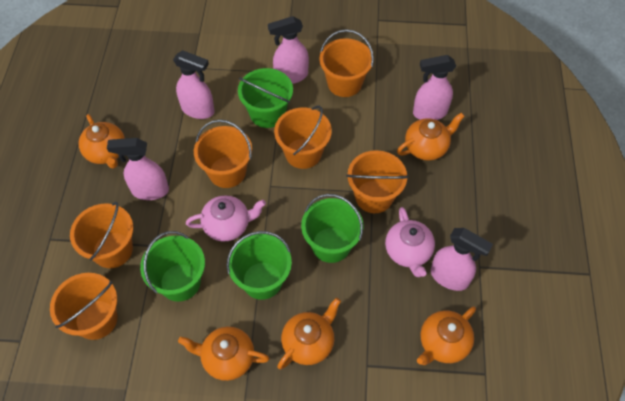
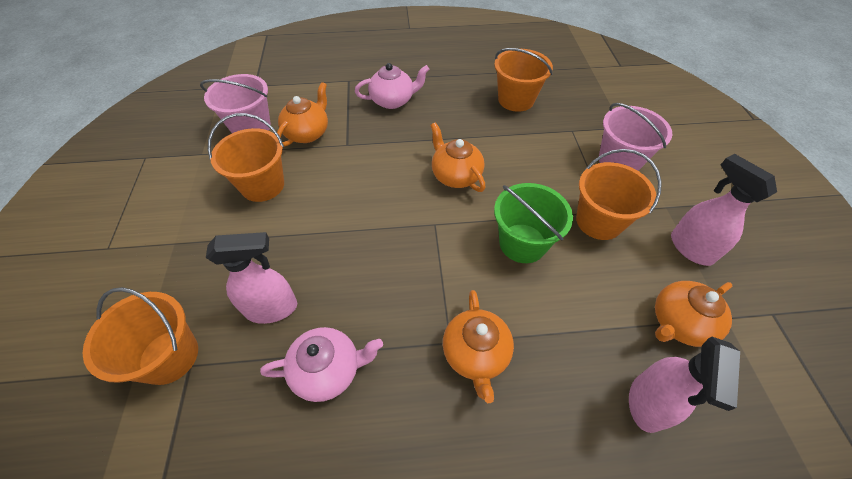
green bucket: 4 -> 1
orange bucket: 6 -> 4
orange teapot: 5 -> 4
pink bucket: 0 -> 2
pink spray bottle: 5 -> 3

